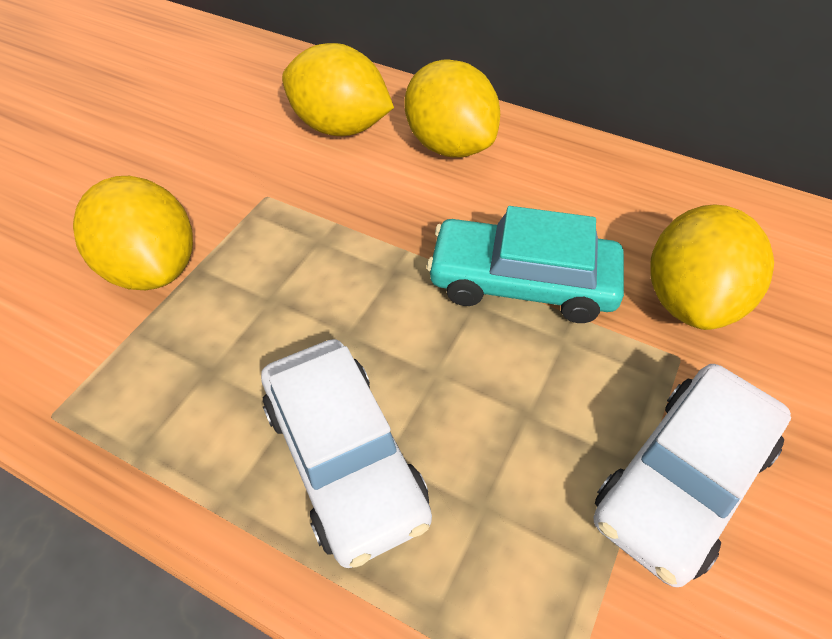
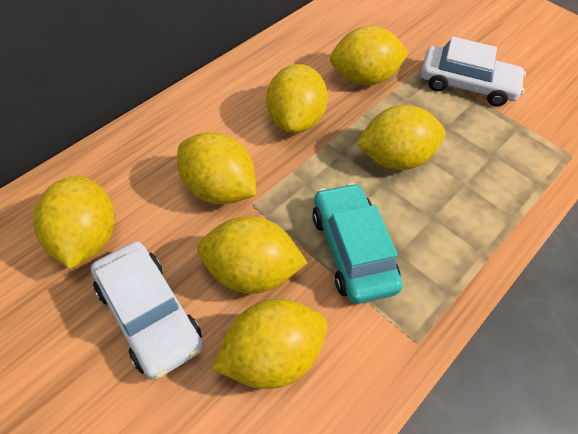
yellow lemon: 4 -> 7

